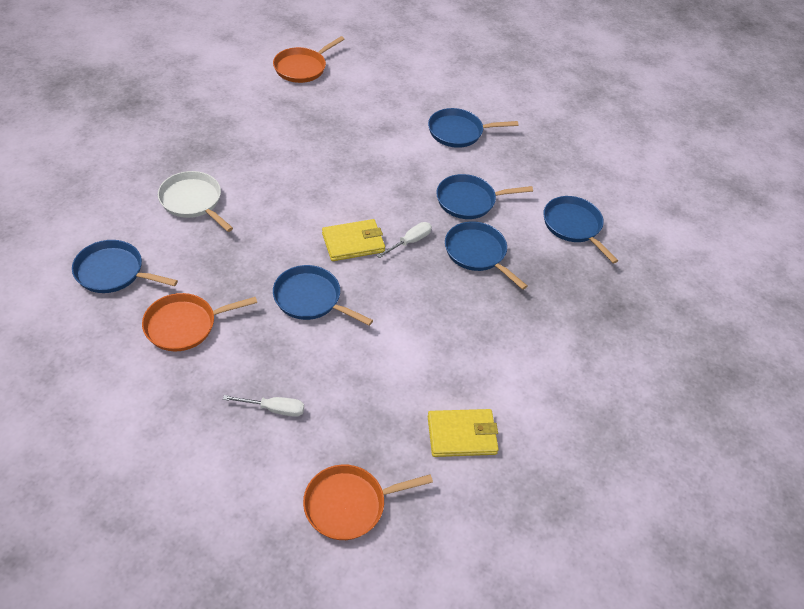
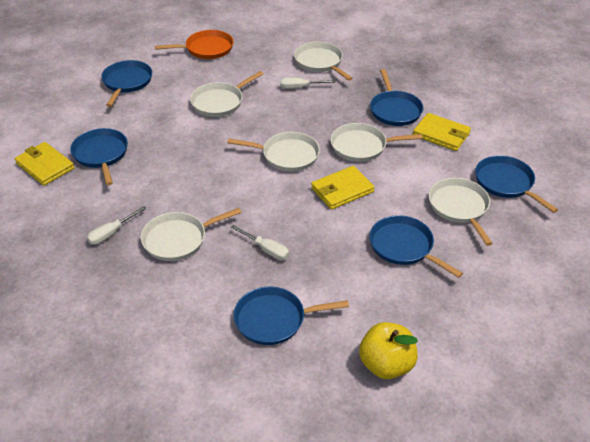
orange pan: 3 -> 1
white pan: 1 -> 6
white screwdriver: 2 -> 3
yellow apple: 0 -> 1
yellow wallet: 2 -> 3

